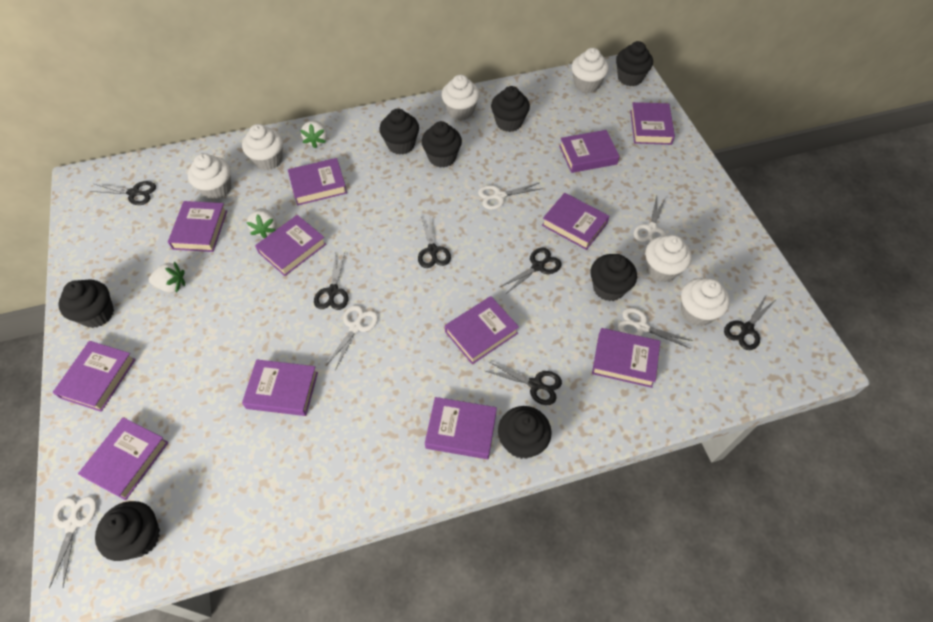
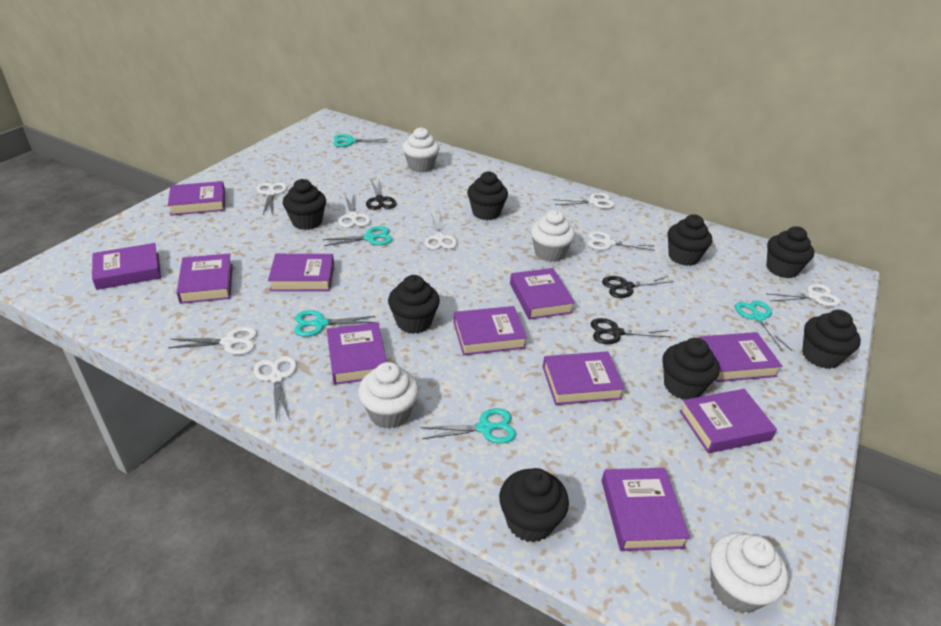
black scissors: 6 -> 3
purple book: 12 -> 11
turquoise scissors: 0 -> 5
white cupcake: 6 -> 4
white scissors: 5 -> 8
white strawberry: 3 -> 0

